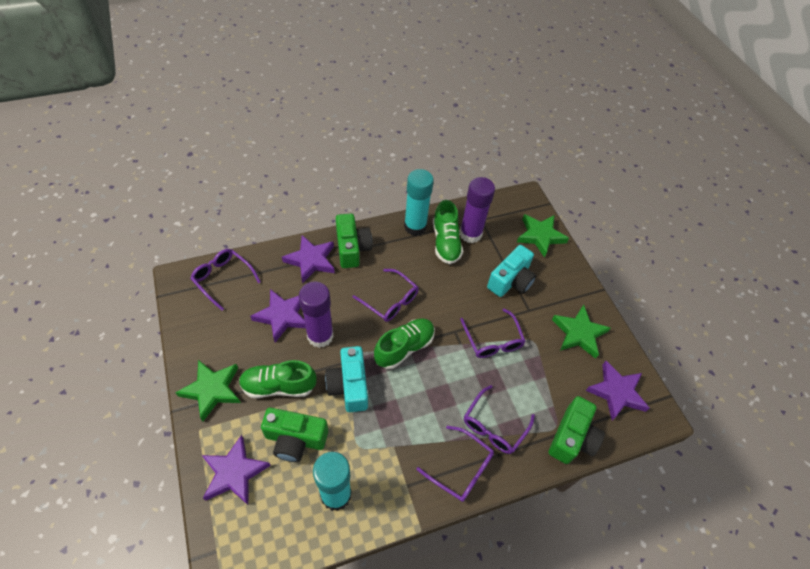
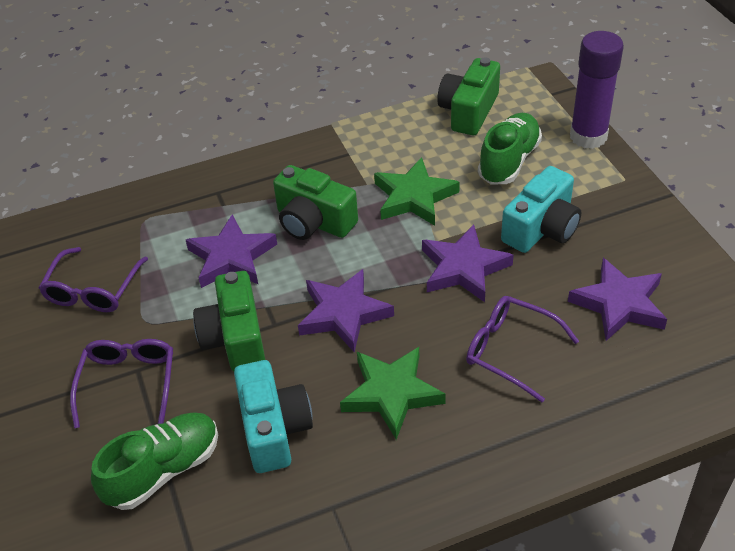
green shoe: 3 -> 2
green star: 3 -> 2
purple glasses: 5 -> 3
purple glue stick: 2 -> 1
turquoise glue stick: 2 -> 0

